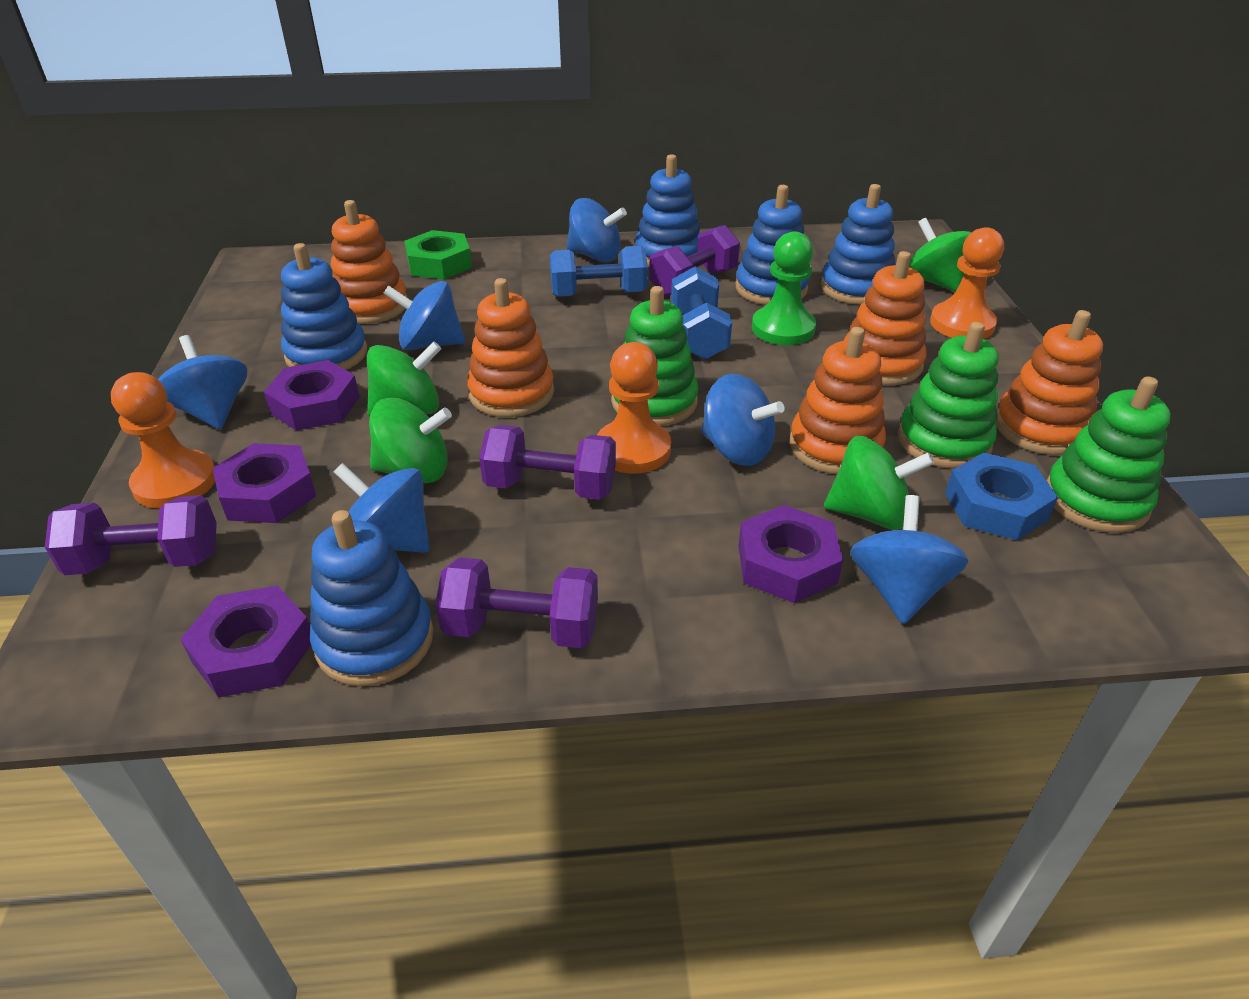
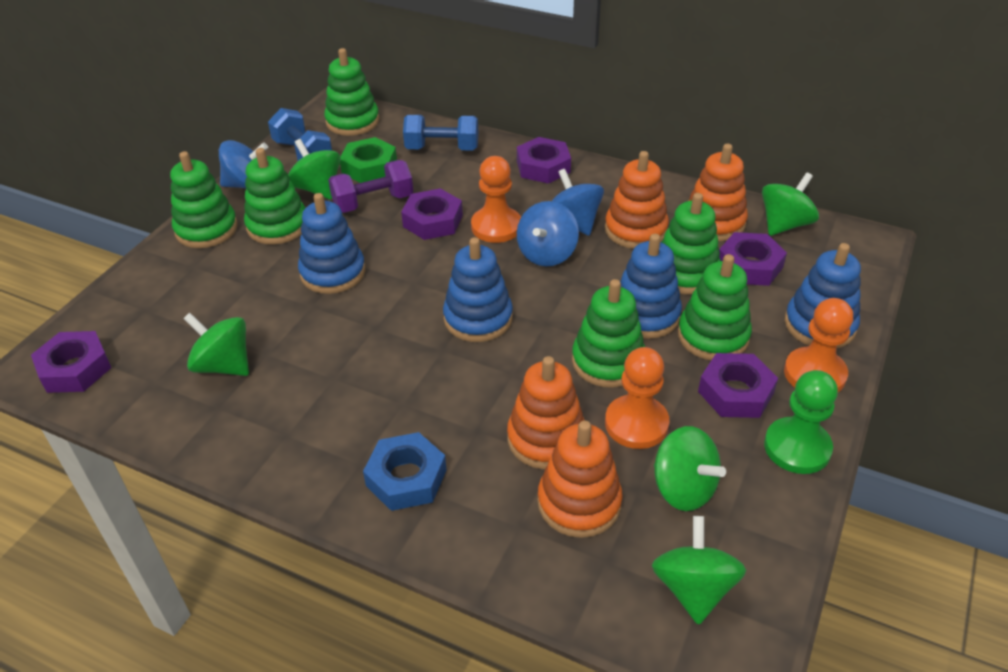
blue spinning top: 6 -> 3
blue stacking toy: 5 -> 4
green spinning top: 4 -> 5
green stacking toy: 3 -> 6
orange stacking toy: 5 -> 4
purple dumbbell: 4 -> 1
purple nut: 4 -> 5

